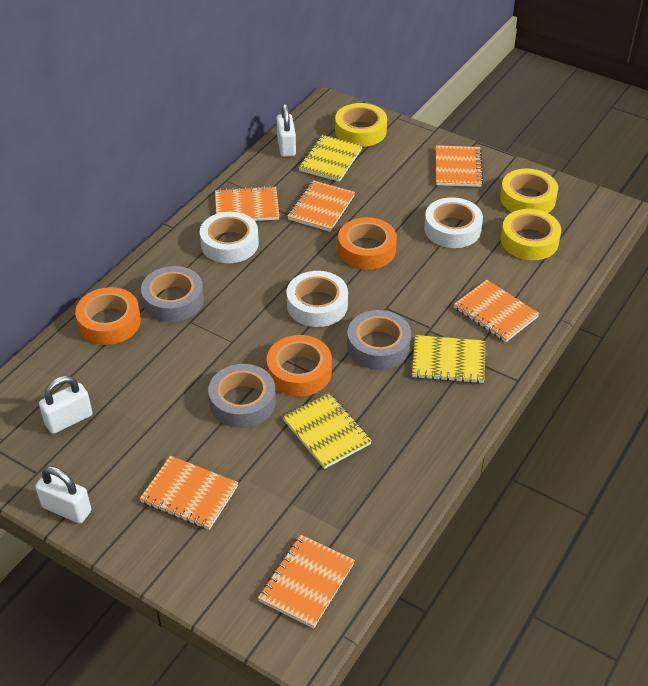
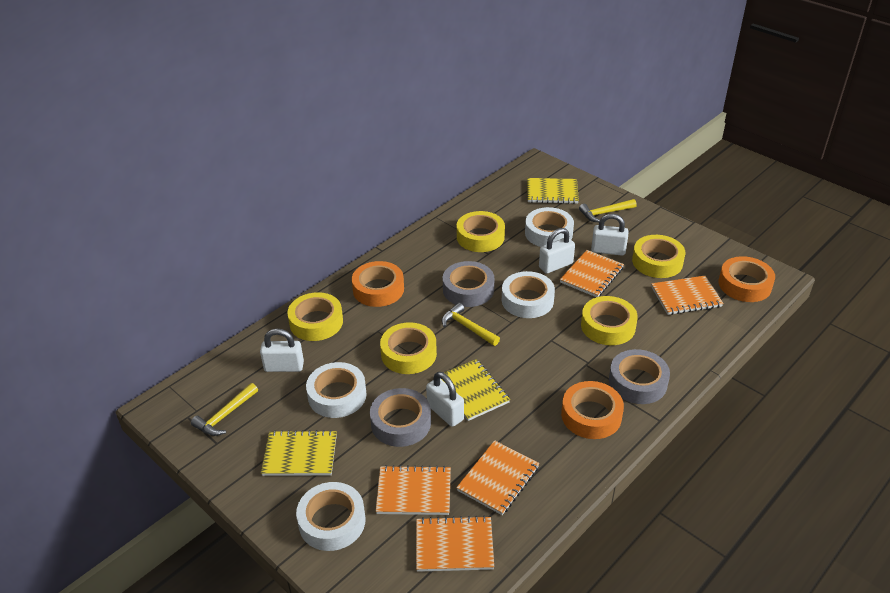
orange notebook: 6 -> 5
white padlock: 3 -> 4
white tape: 3 -> 4
yellow hammer: 0 -> 3
yellow tape: 3 -> 5

